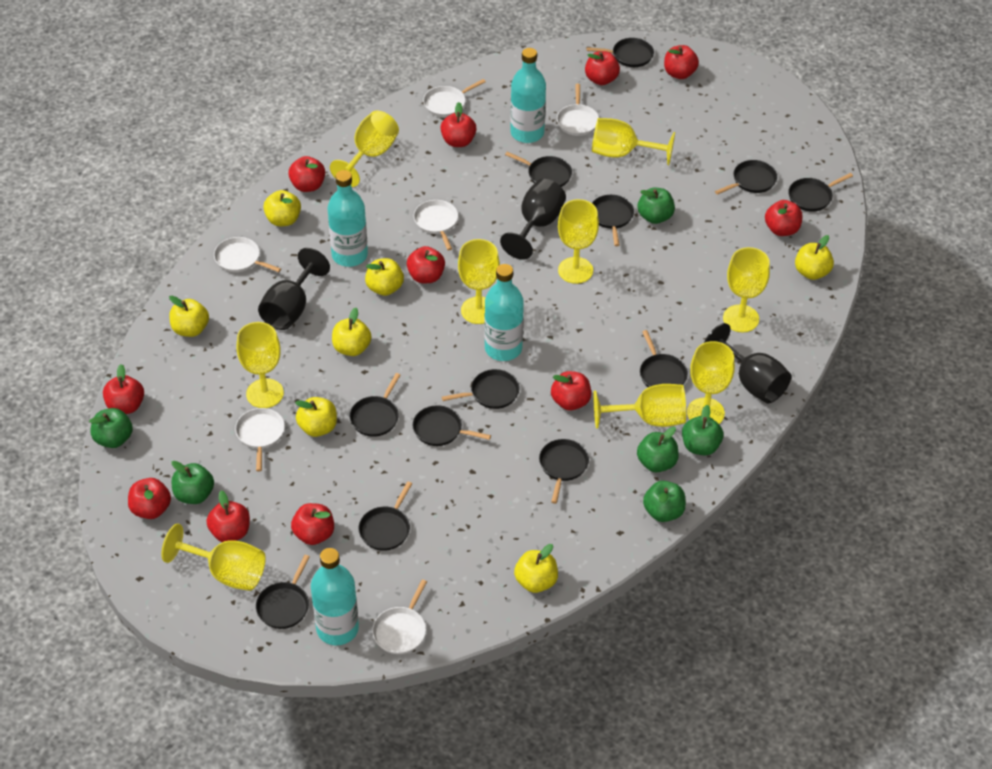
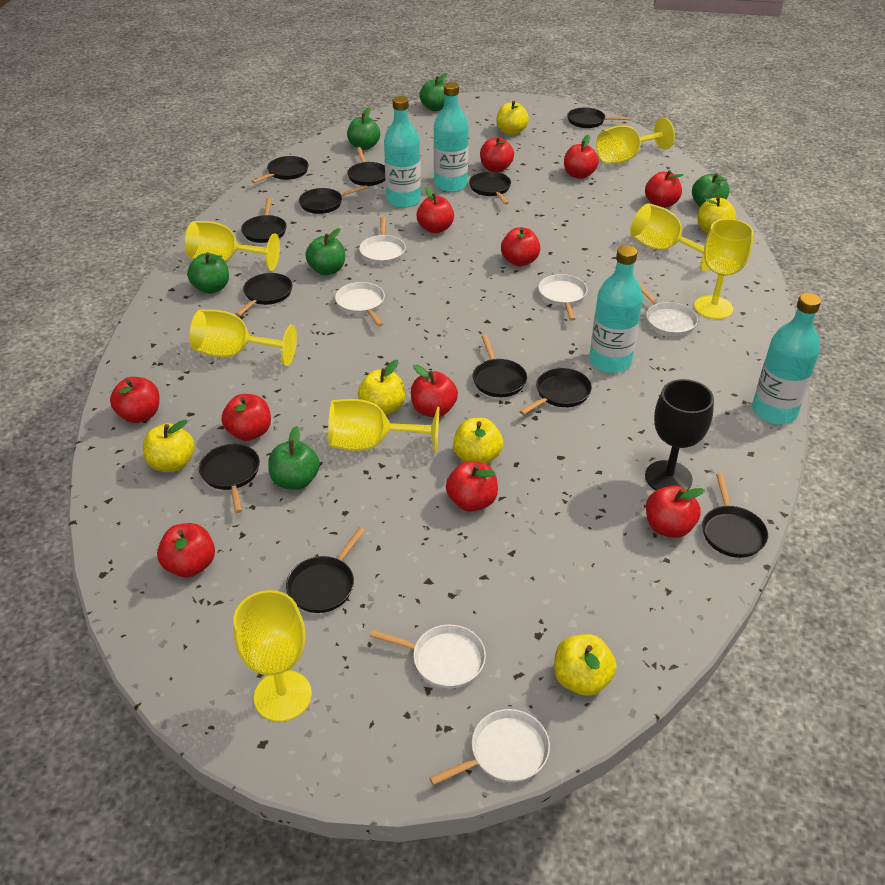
black goblet: 3 -> 1
yellow apple: 7 -> 6
yellow goblet: 9 -> 7

